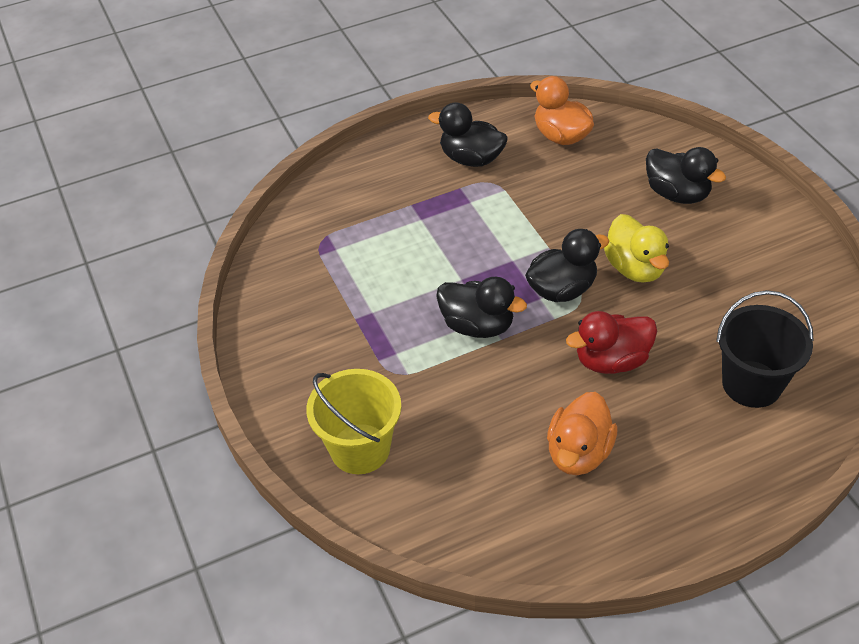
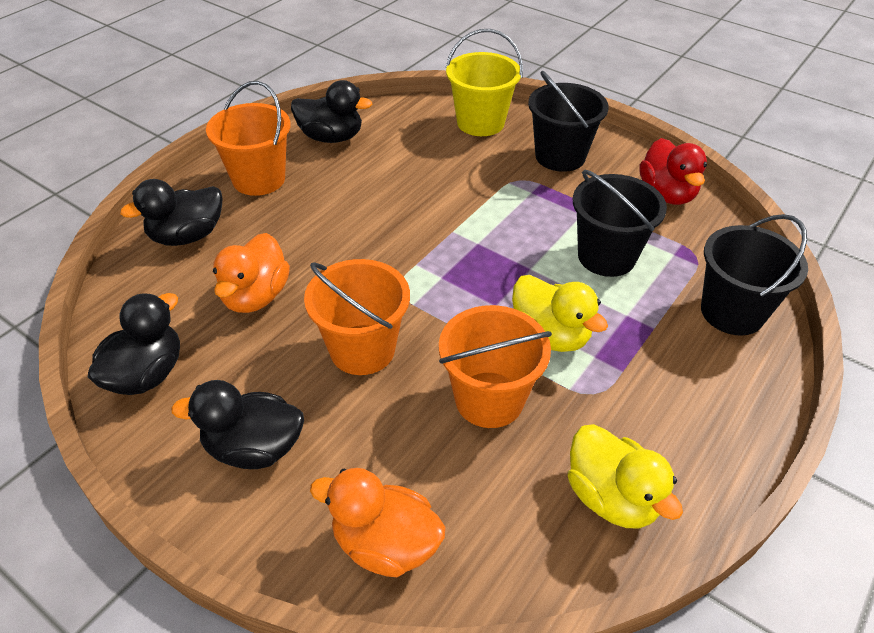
black bucket: 1 -> 3
orange bucket: 0 -> 3
yellow duck: 1 -> 2

